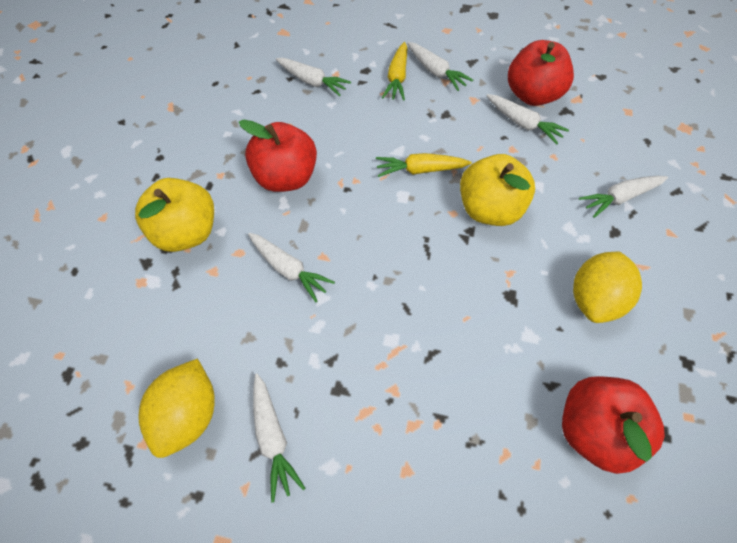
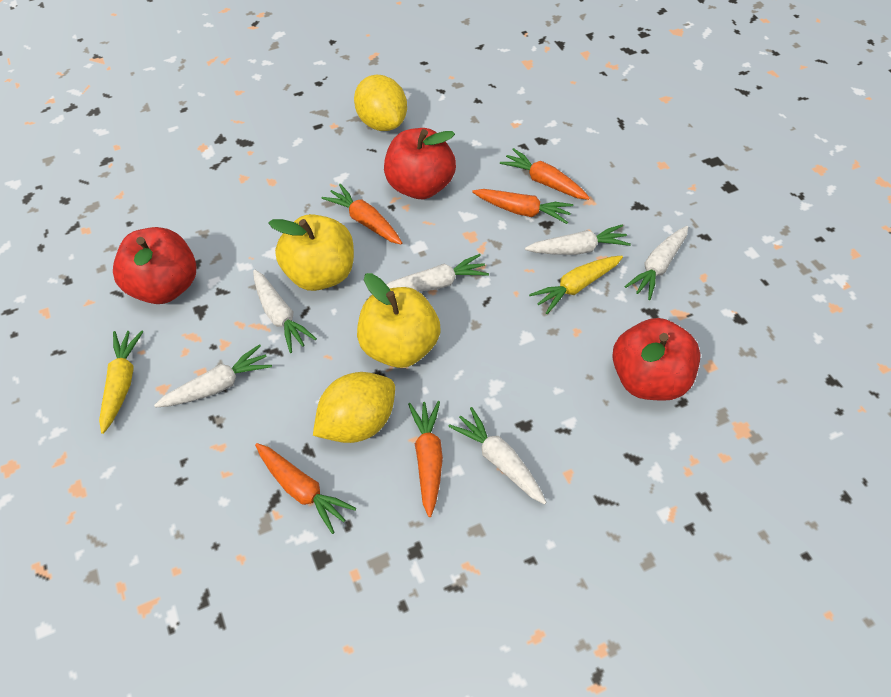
orange carrot: 0 -> 5

